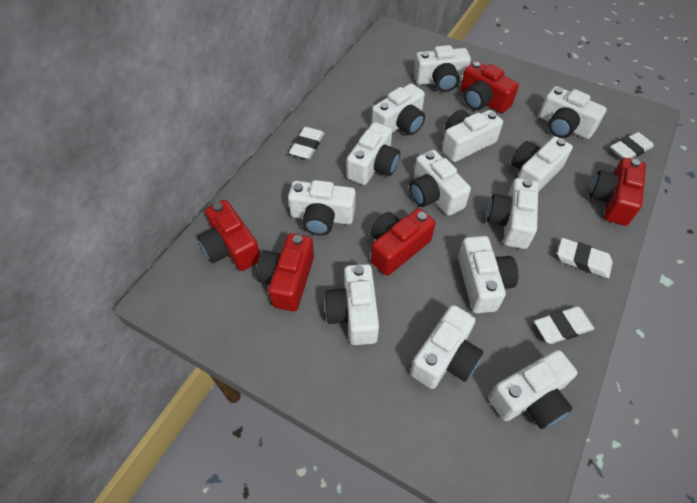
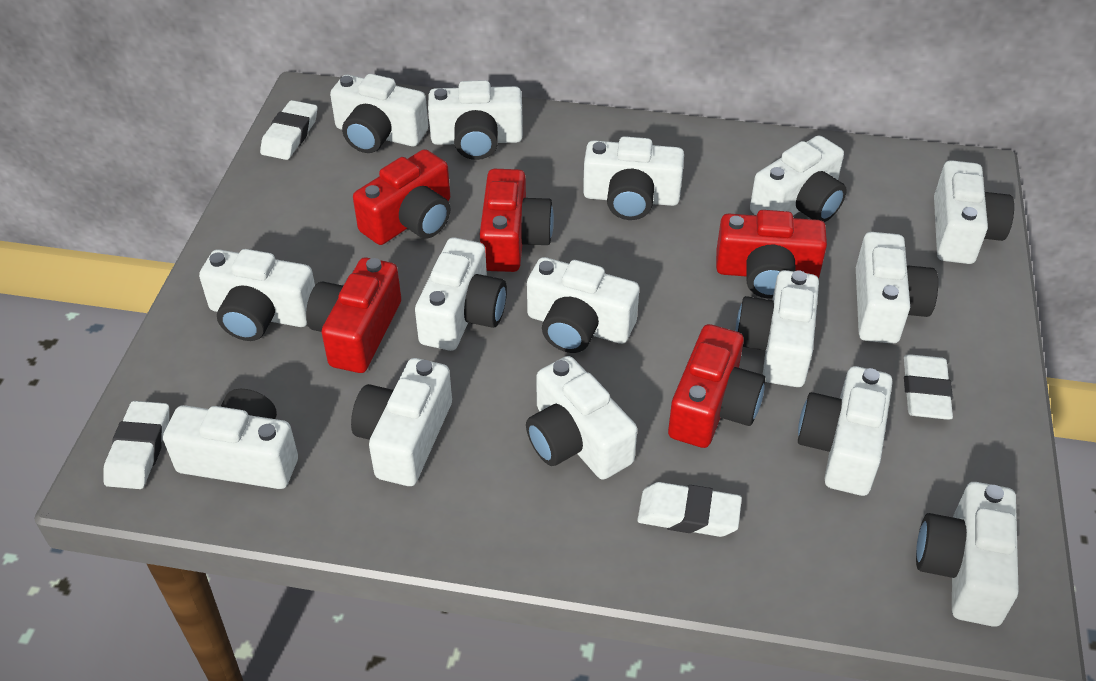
white camera: 13 -> 15

